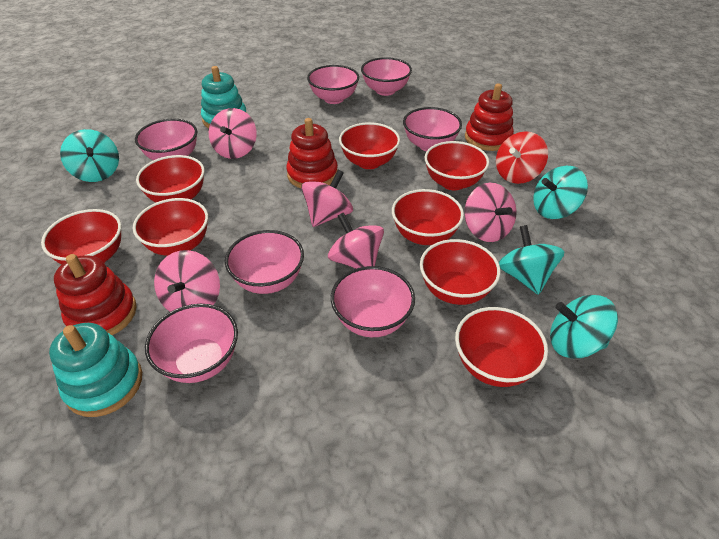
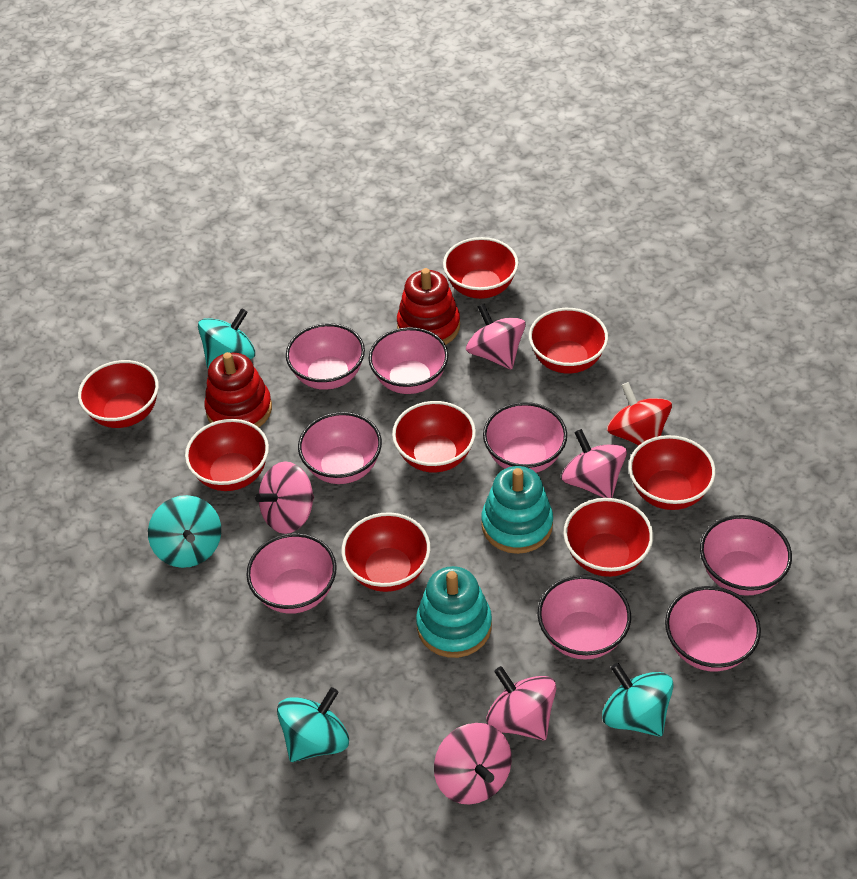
pink bowl: 7 -> 8
red stacking toy: 3 -> 2

